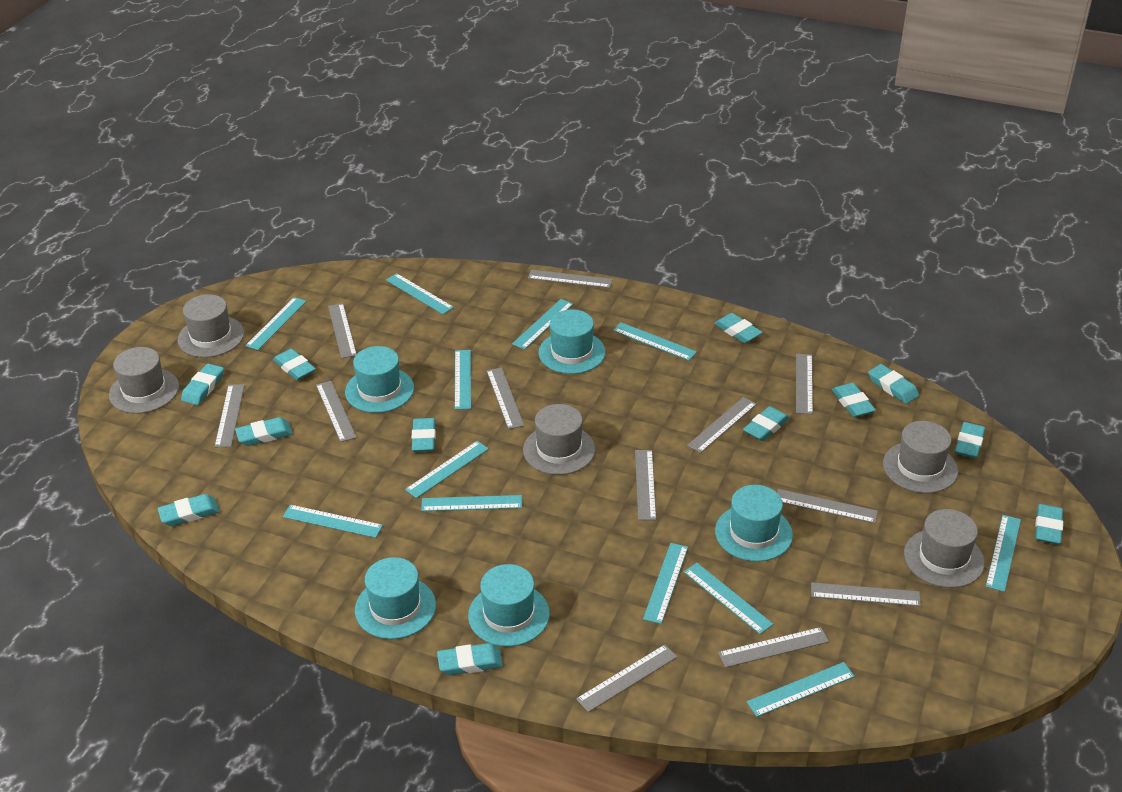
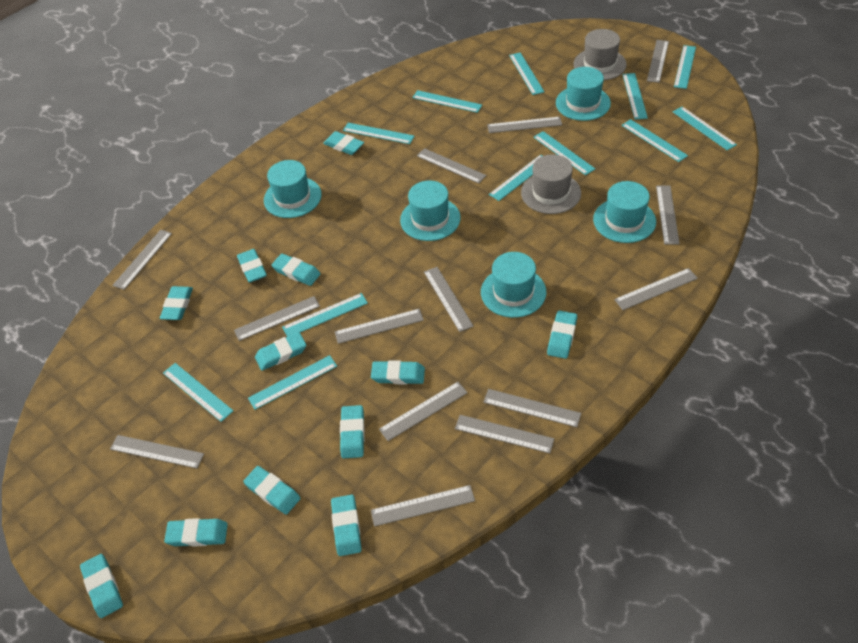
grey hat: 5 -> 2
grey ruler: 12 -> 14

